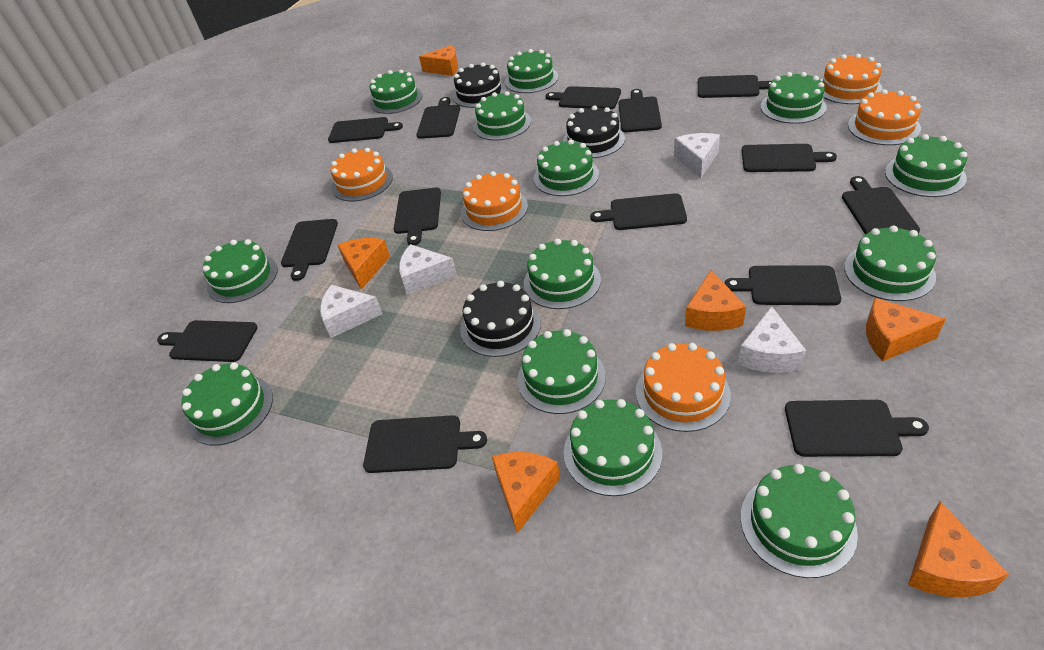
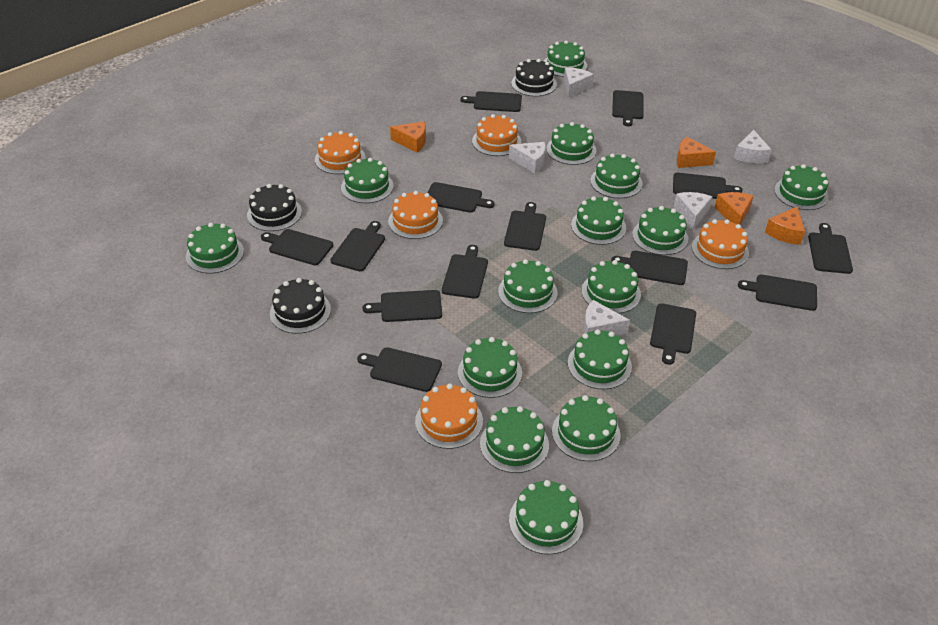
green cake: 13 -> 15
orange cheese: 6 -> 4
white cheese: 4 -> 5

